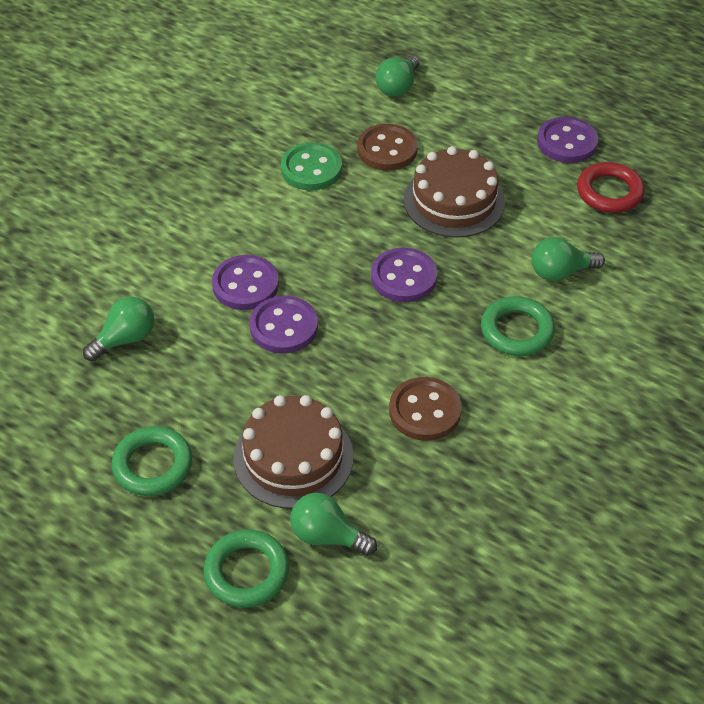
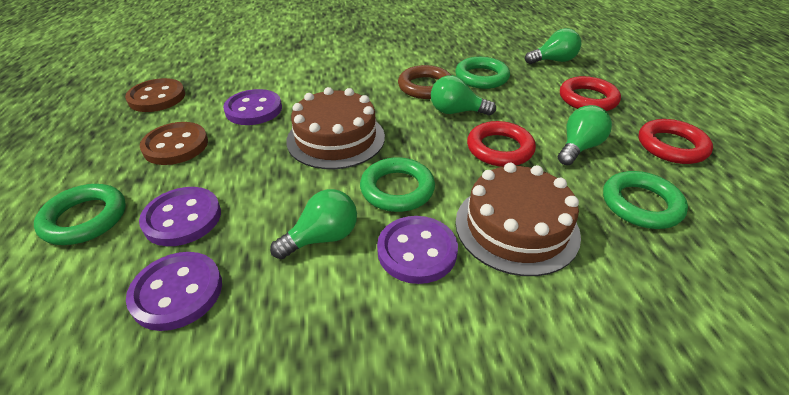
brown ring: 0 -> 1
green button: 1 -> 0
green ring: 3 -> 4
red ring: 1 -> 3

